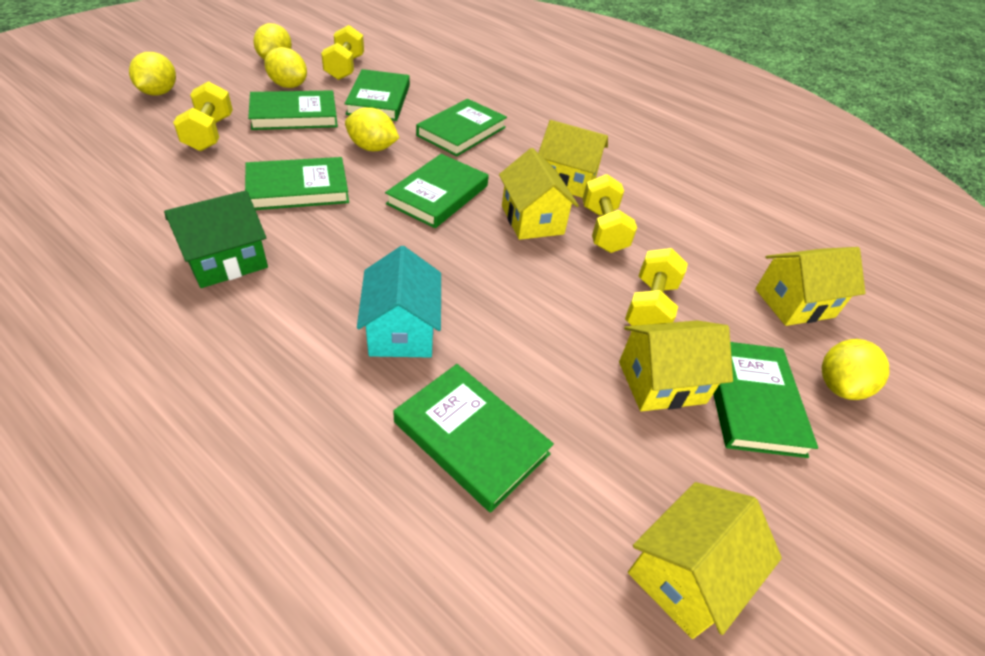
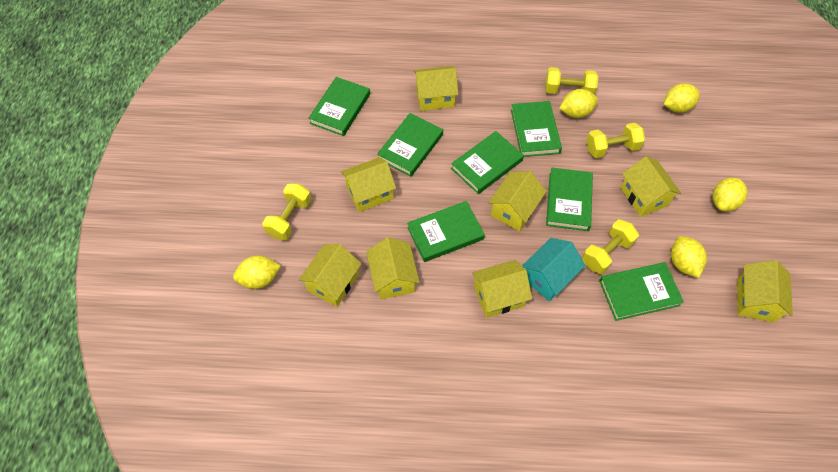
green house: 1 -> 0
yellow house: 5 -> 8

